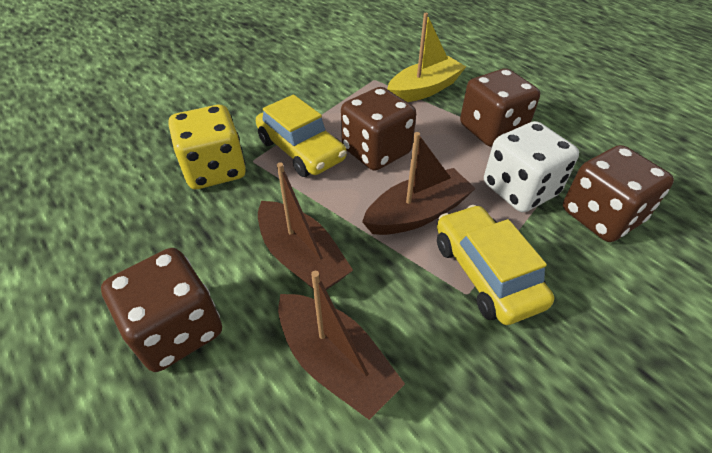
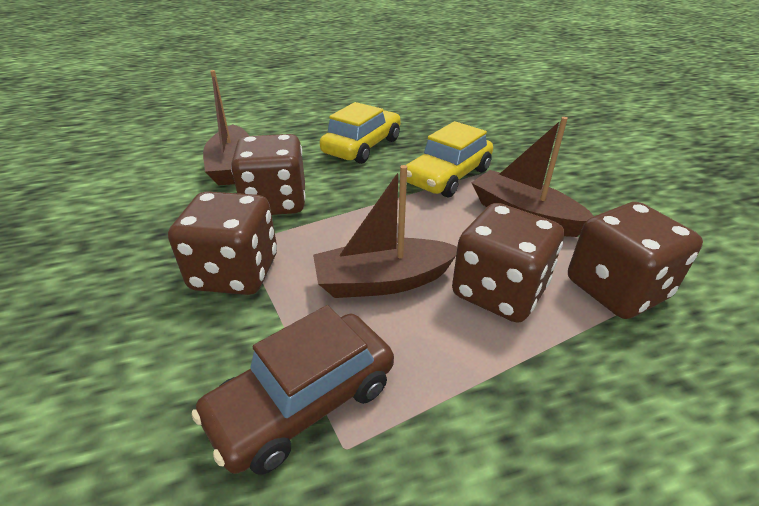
brown car: 0 -> 1
white dice: 1 -> 0
yellow boat: 1 -> 0
yellow dice: 1 -> 0

